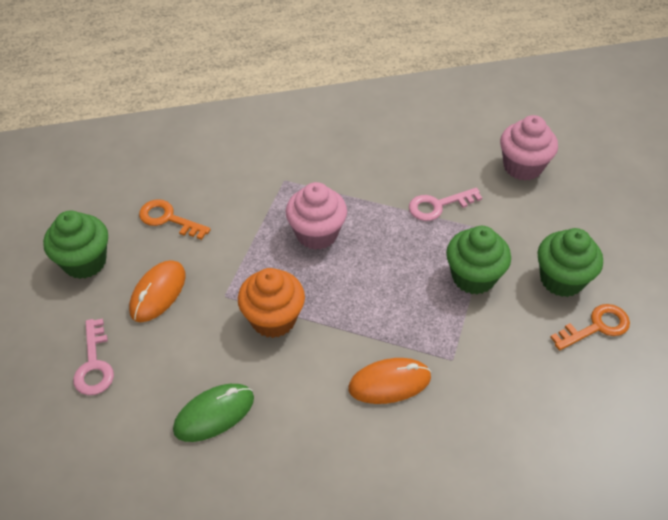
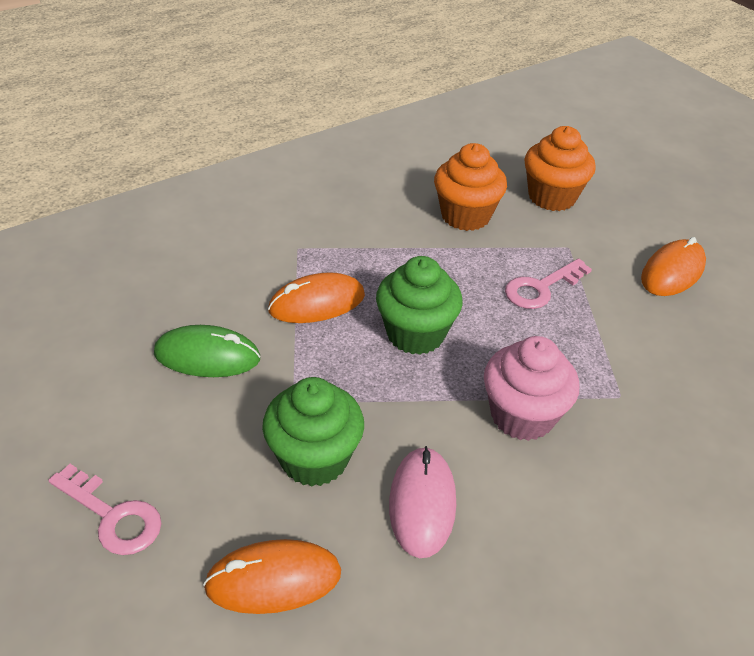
green cupcake: 3 -> 2
orange cupcake: 1 -> 2
orange key: 2 -> 0
orange mouse: 2 -> 3
pink cupcake: 2 -> 1
pink mouse: 0 -> 1

